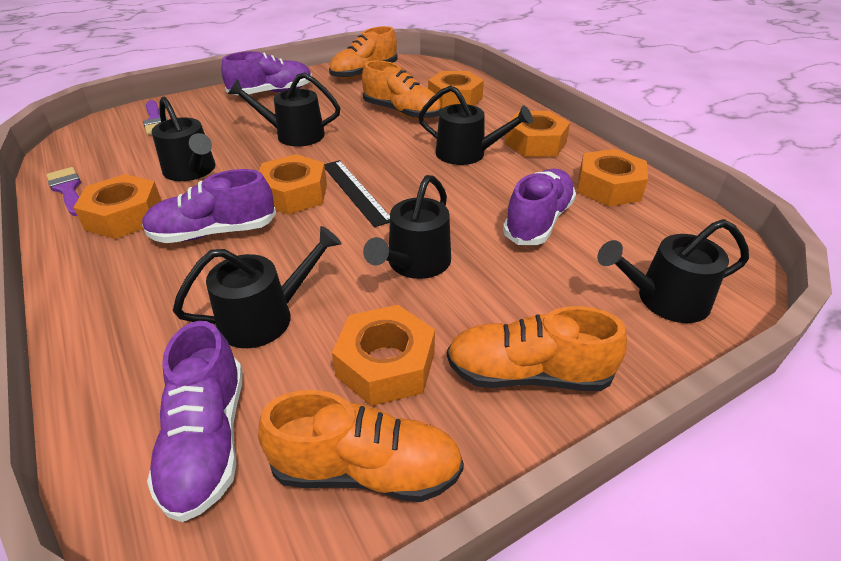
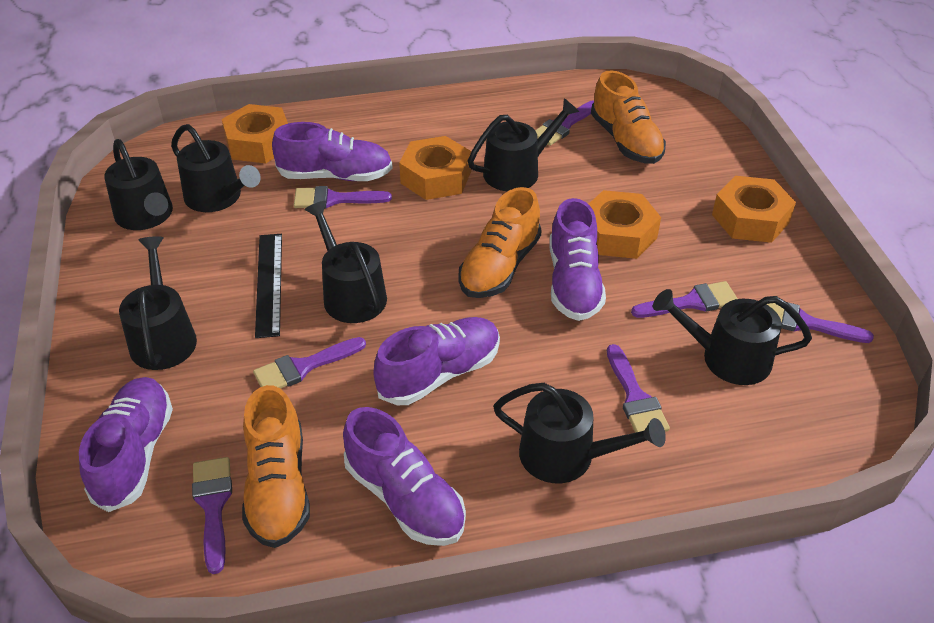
black watering can: 6 -> 7
orange nut: 6 -> 4
orange shoe: 4 -> 3
purple brush: 2 -> 7
purple shoe: 4 -> 5

